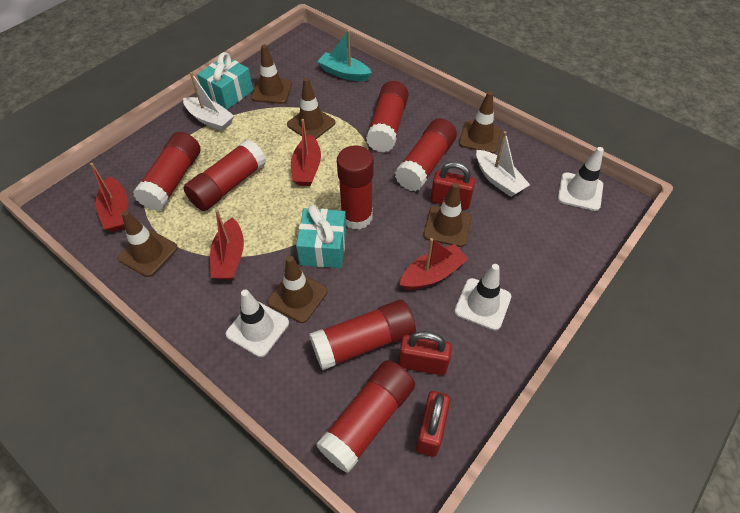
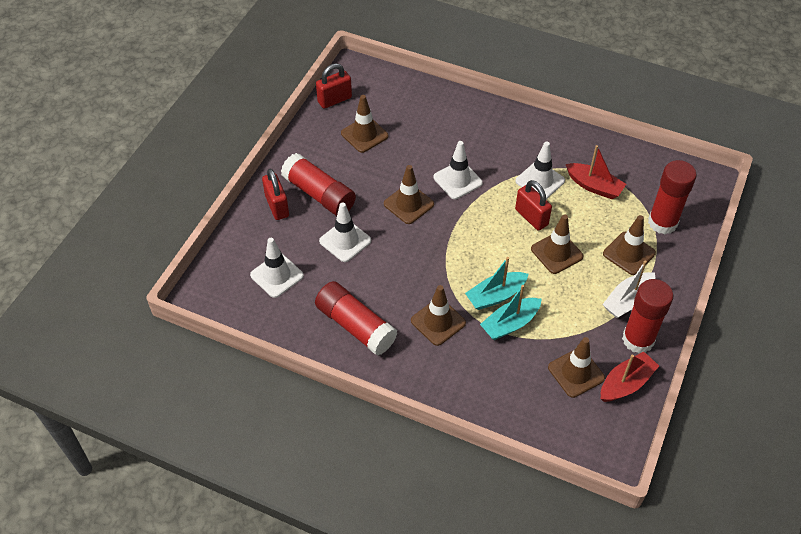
red boat: 4 -> 2
red glue stick: 7 -> 4
turquoise boat: 1 -> 2
turquoise gift: 2 -> 0
white boat: 2 -> 1
white traffic cone: 3 -> 4

